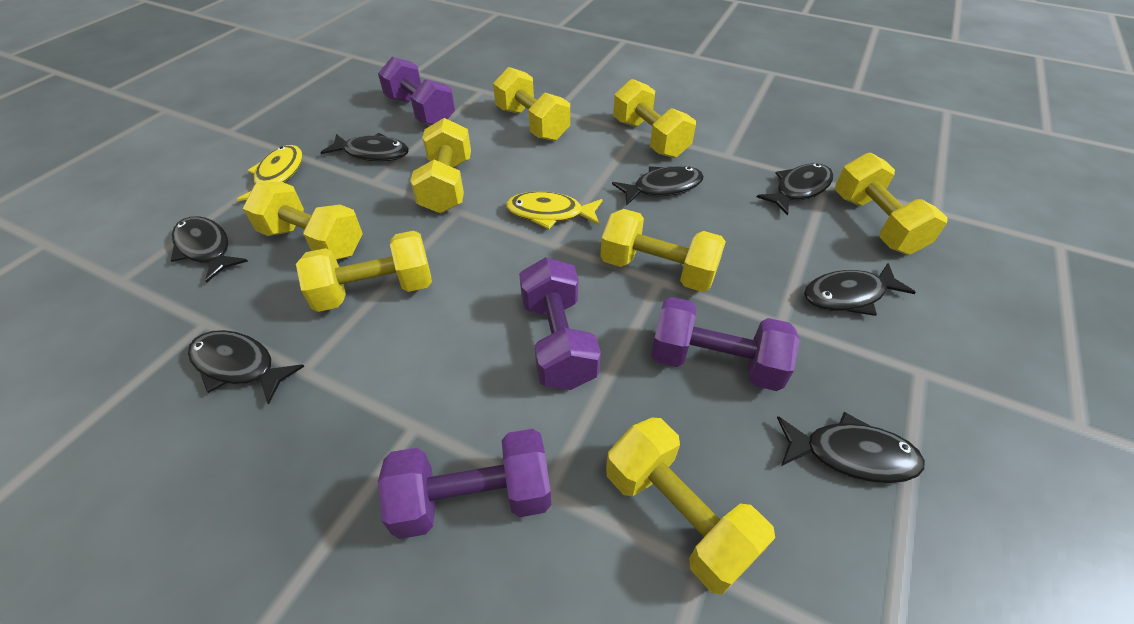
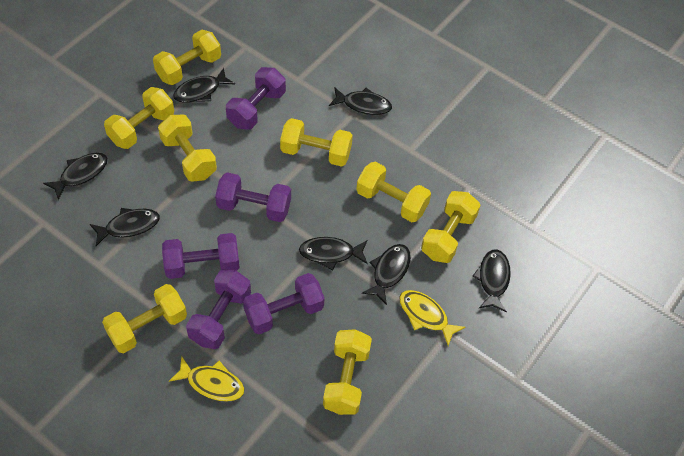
purple dumbbell: 4 -> 5

